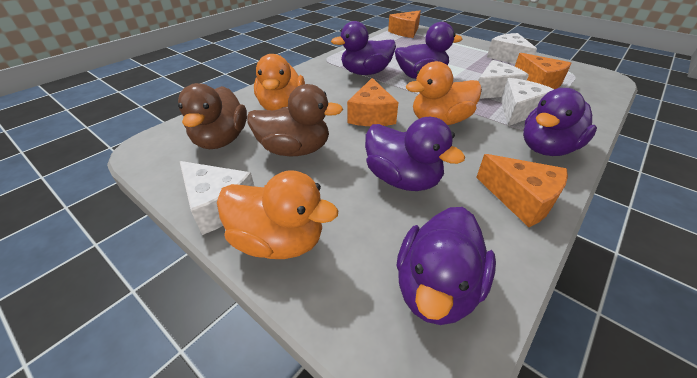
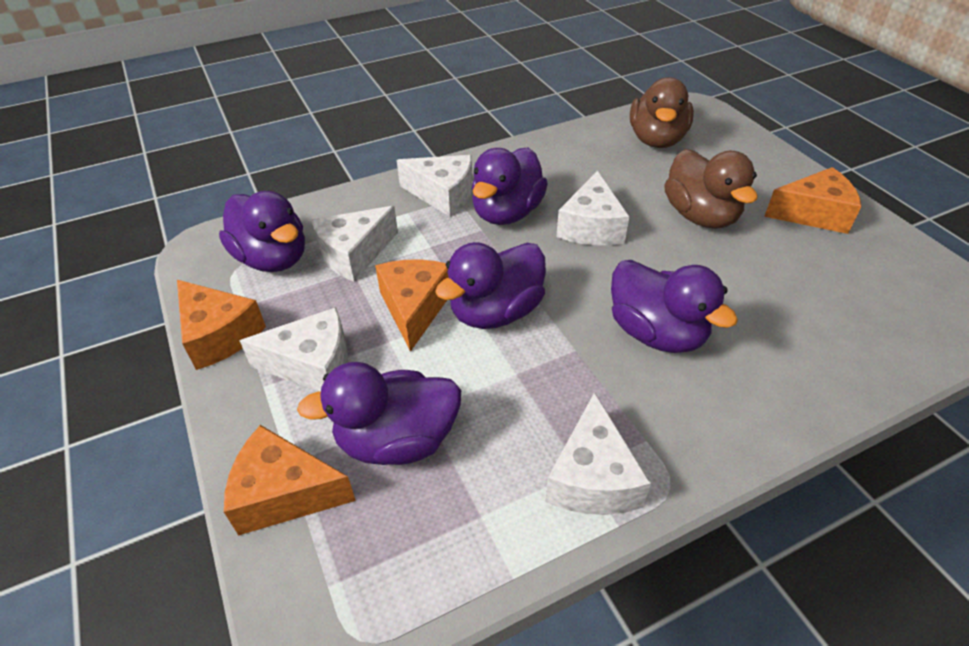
orange duck: 3 -> 0
white cheese: 4 -> 5

